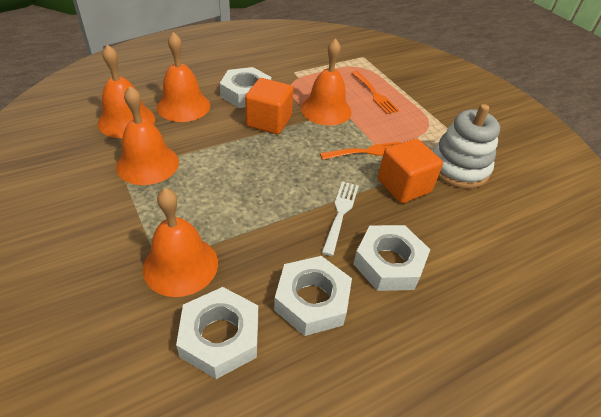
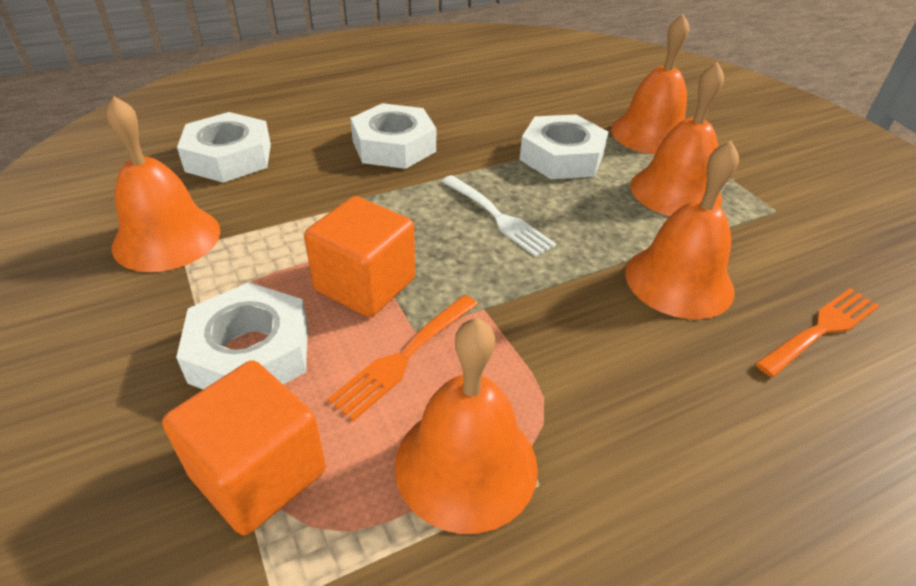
white stacking toy: 1 -> 0

